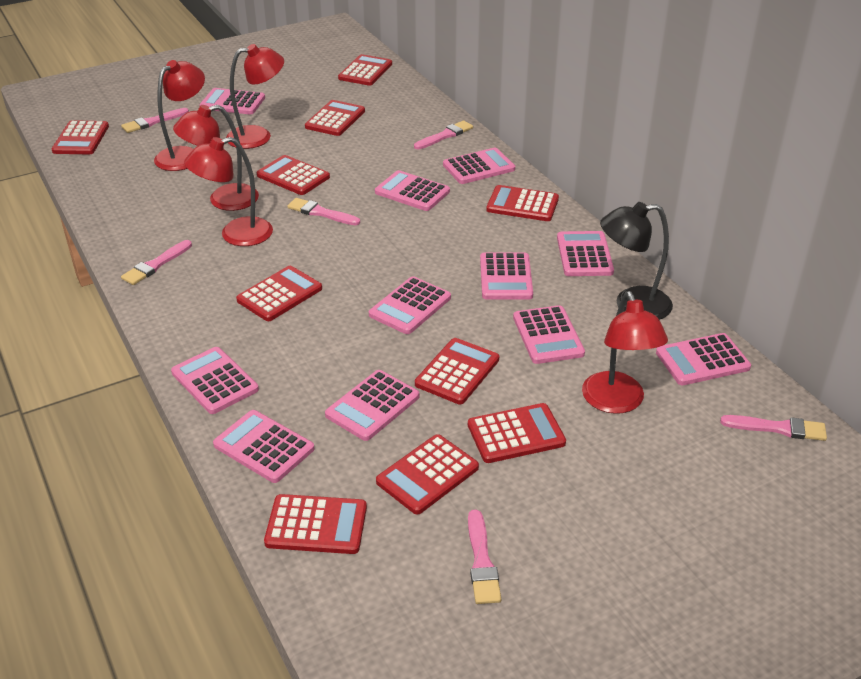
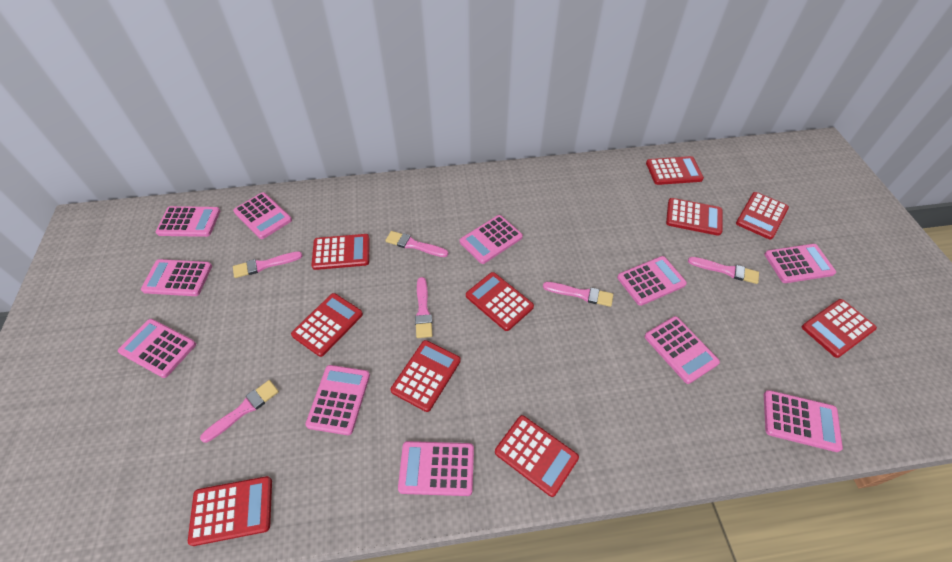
black lamp: 1 -> 0
red lamp: 5 -> 0

